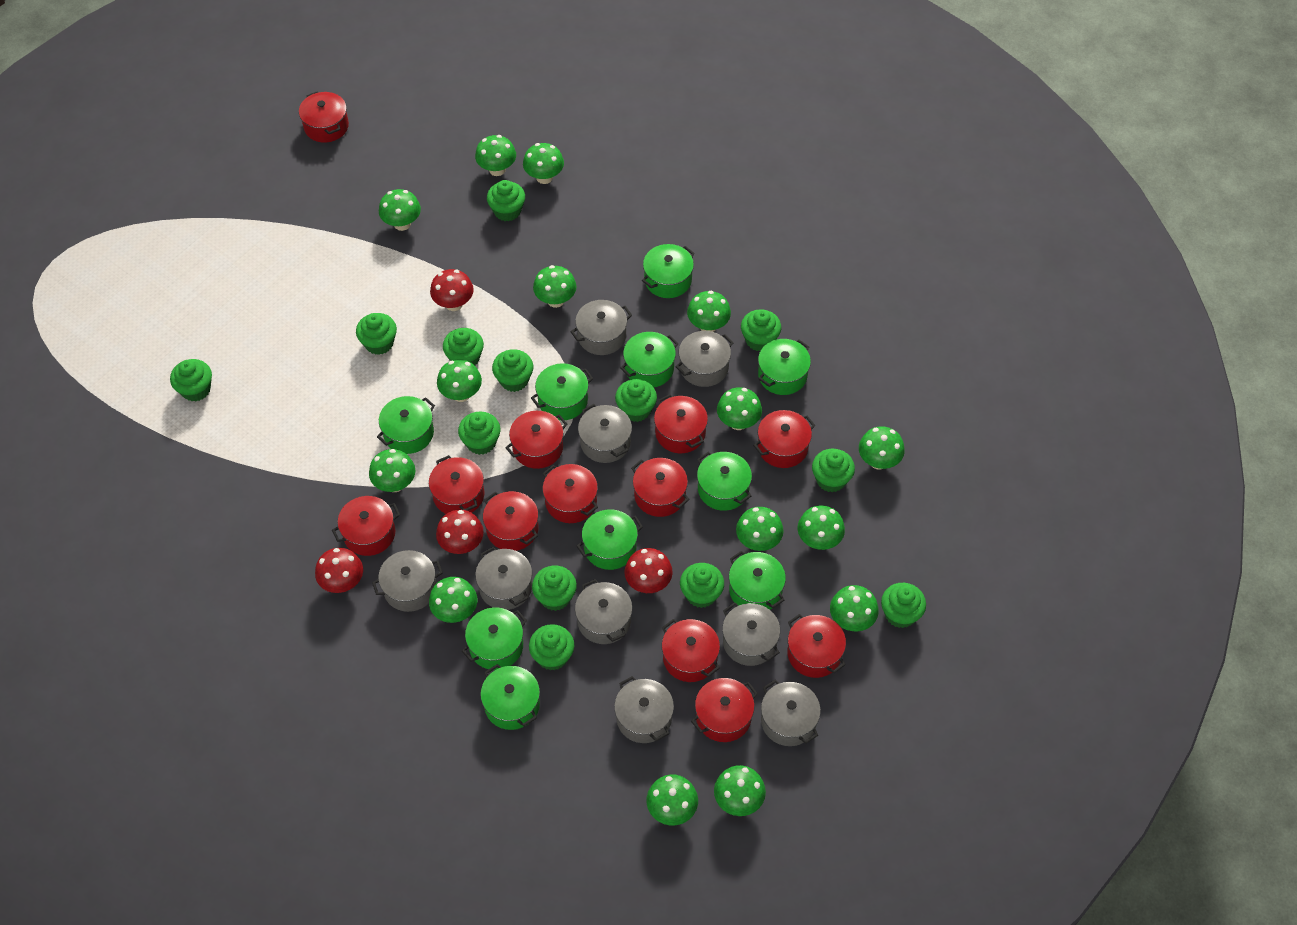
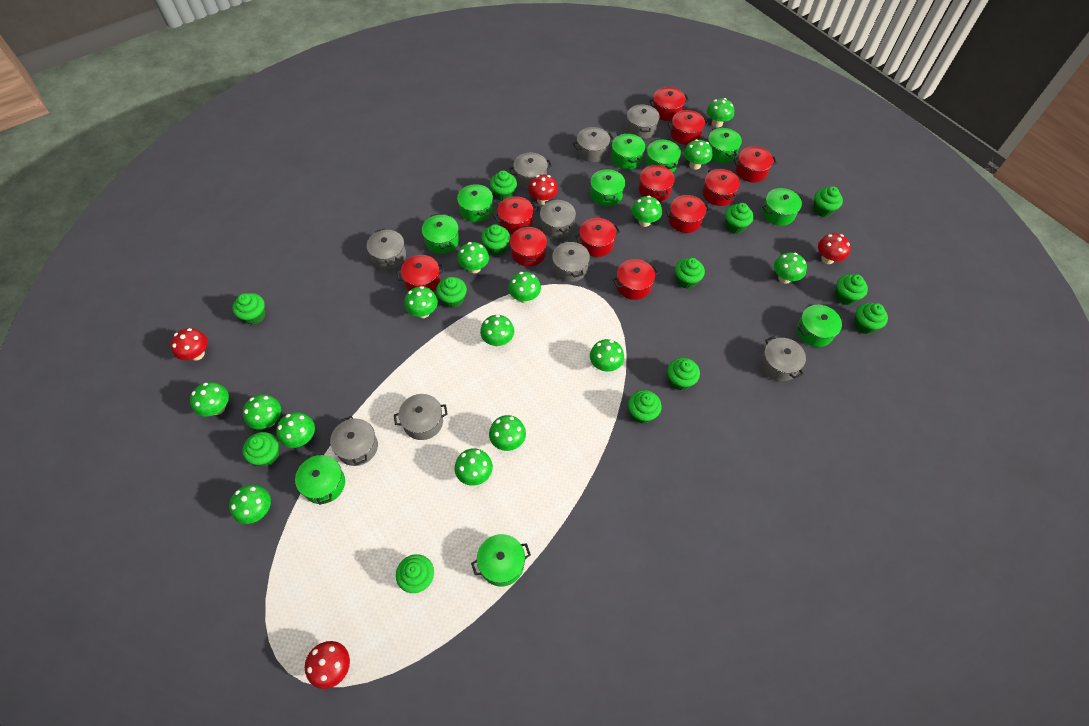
red pot: 12 -> 11

